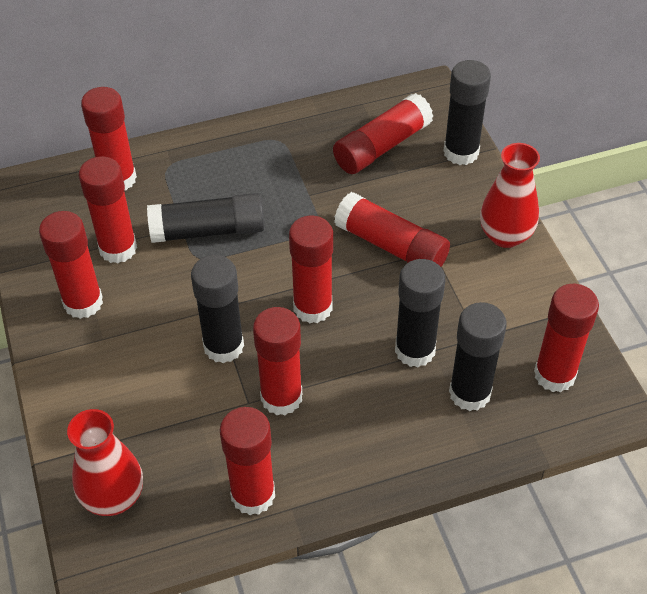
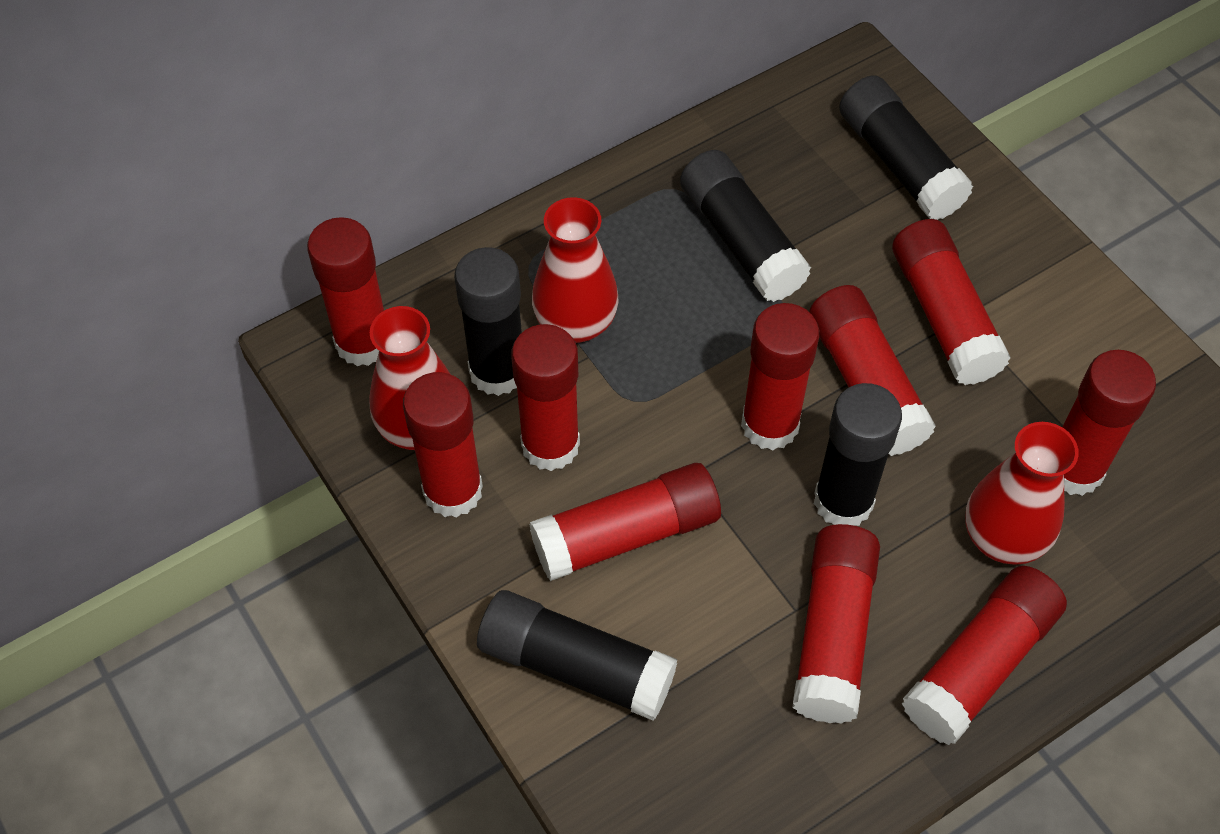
red glue stick: 9 -> 10
red vase: 2 -> 3

